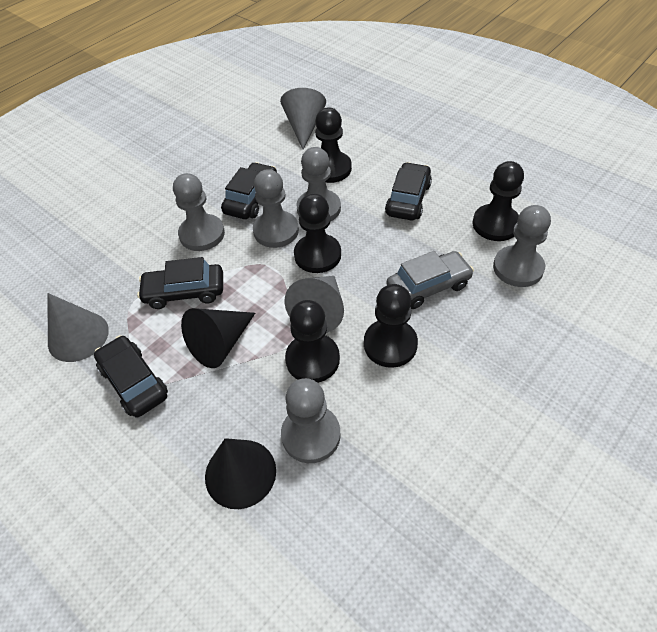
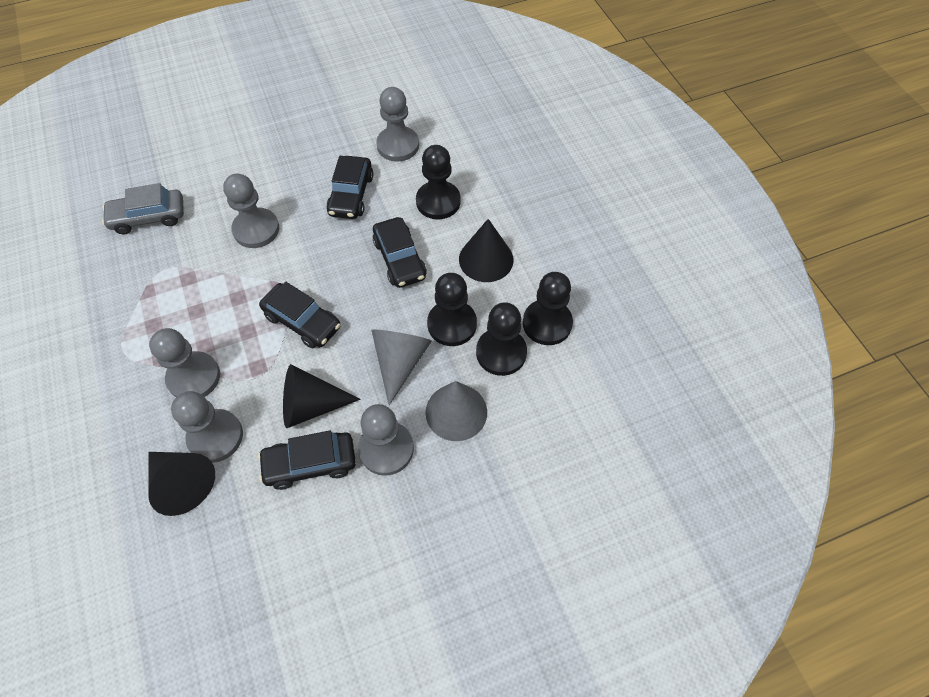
black cone: 2 -> 3
black pawn: 5 -> 4
grey cone: 3 -> 2

